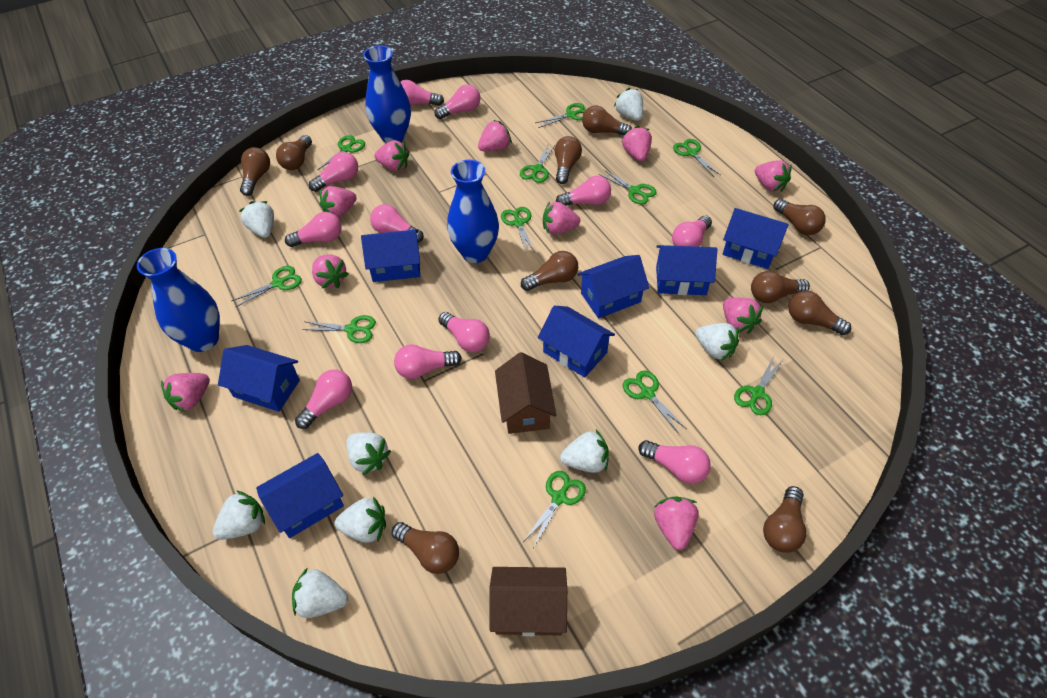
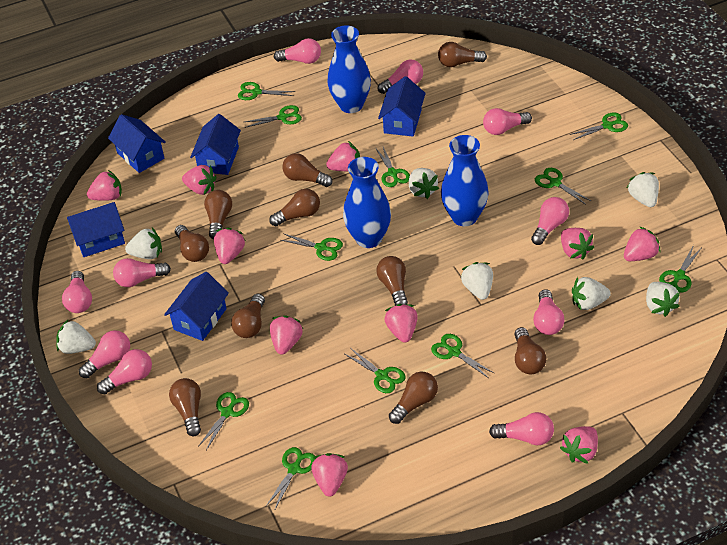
blue house: 7 -> 5
brown house: 2 -> 0
pink light bulb: 11 -> 10
white strawberry: 8 -> 7

